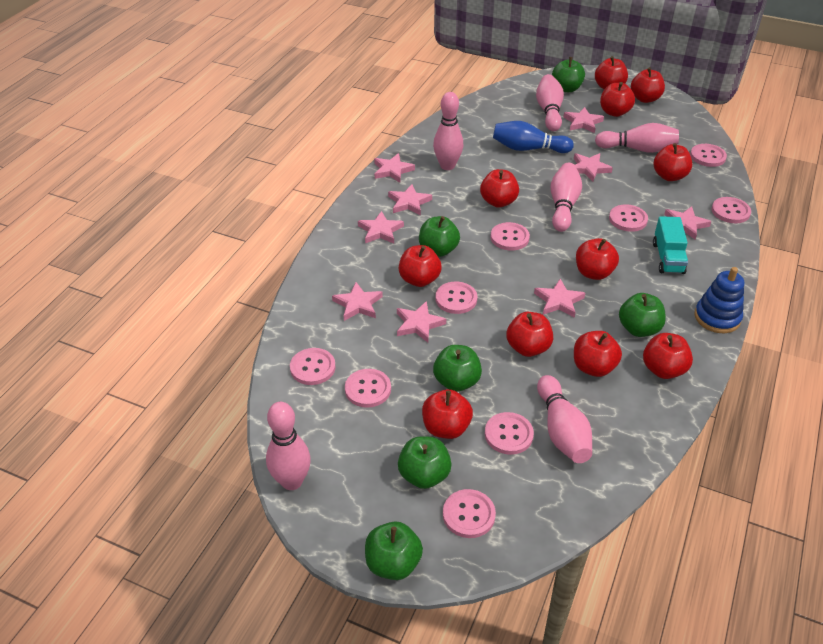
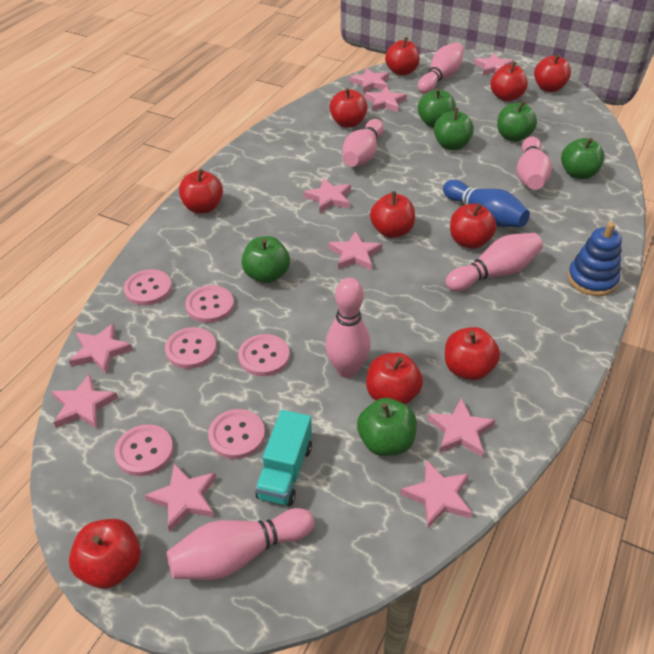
pink button: 9 -> 6
pink star: 9 -> 10
red apple: 11 -> 10

